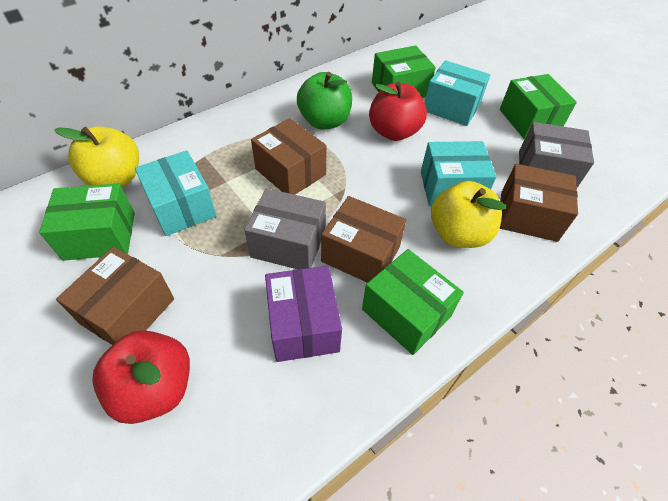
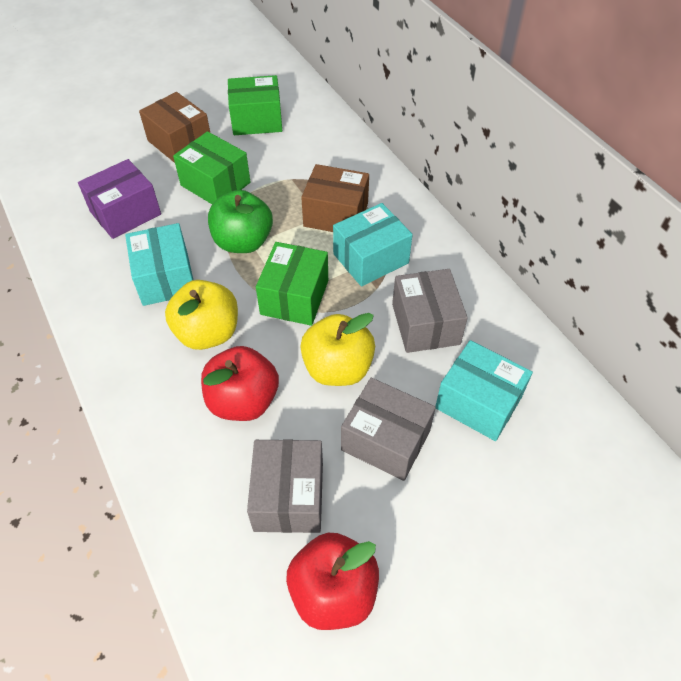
brown box: 4 -> 2
green box: 4 -> 3
grey box: 2 -> 3

